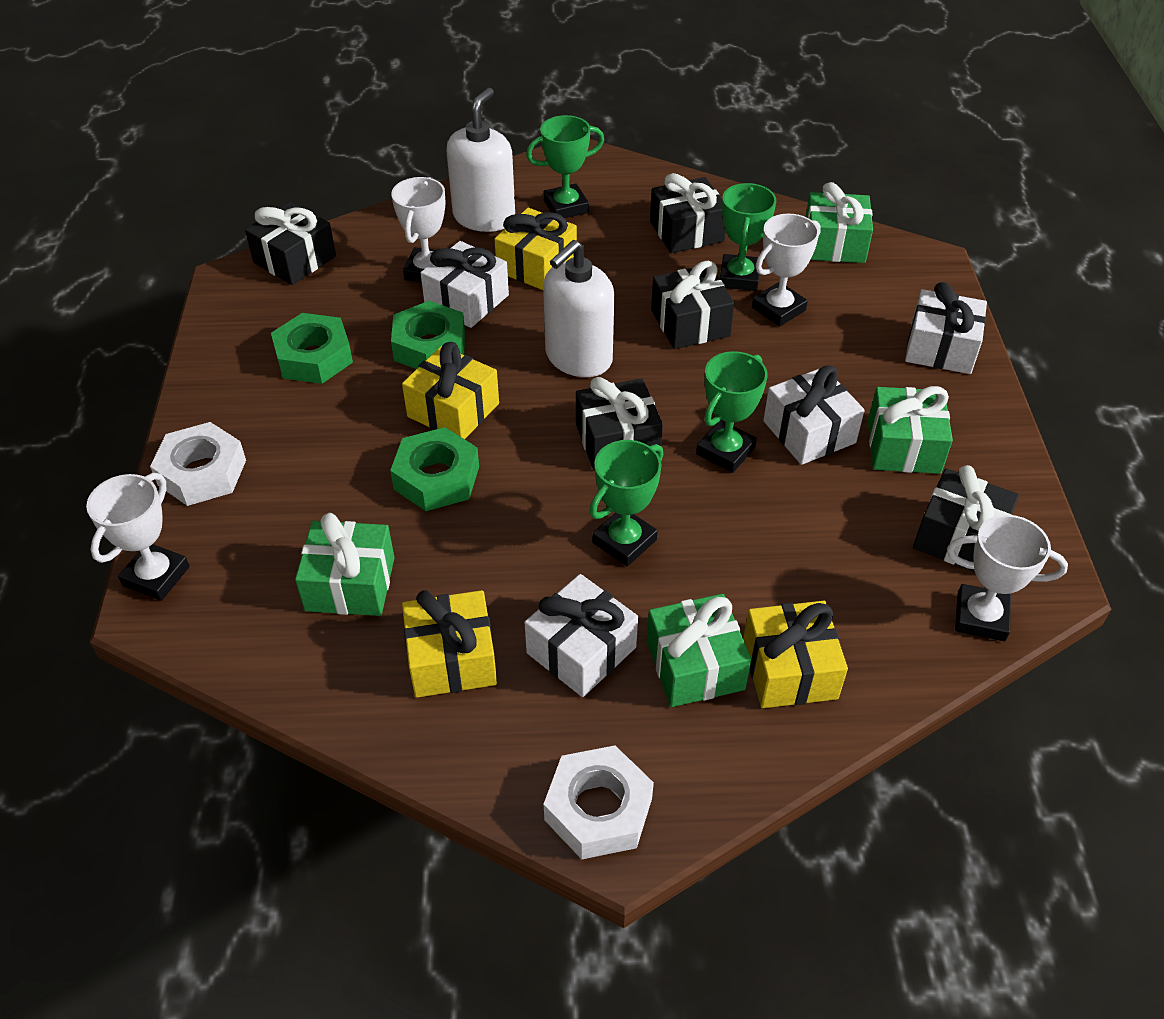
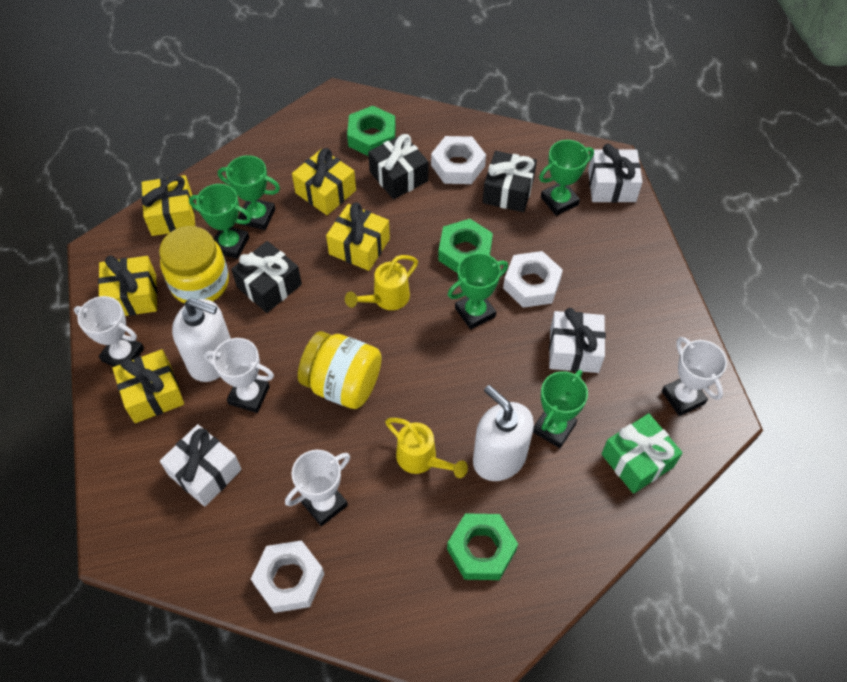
black gift: 5 -> 3
green gift: 4 -> 1
green trophy: 4 -> 5
white gift: 4 -> 3
white nut: 2 -> 3
yellow gift: 4 -> 5
yellow jar: 0 -> 2
yellow watering can: 0 -> 2

